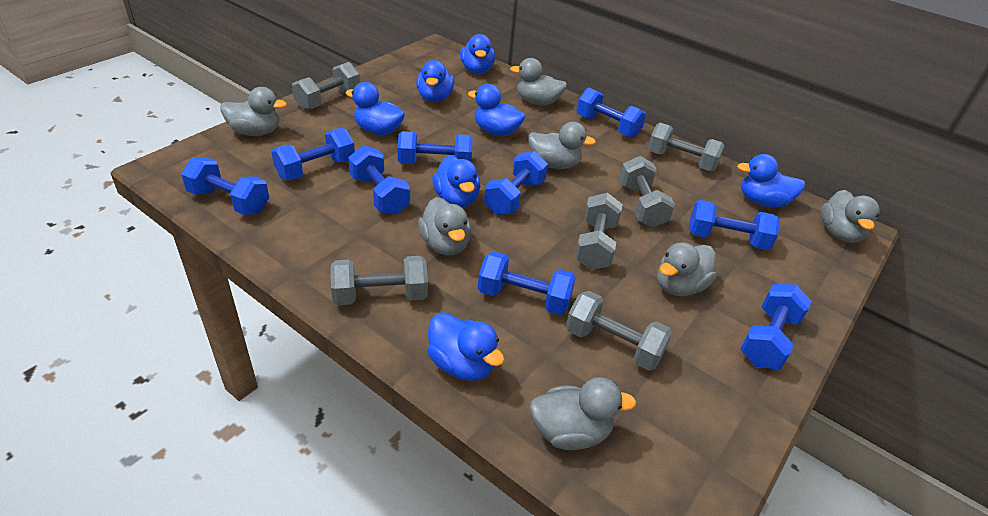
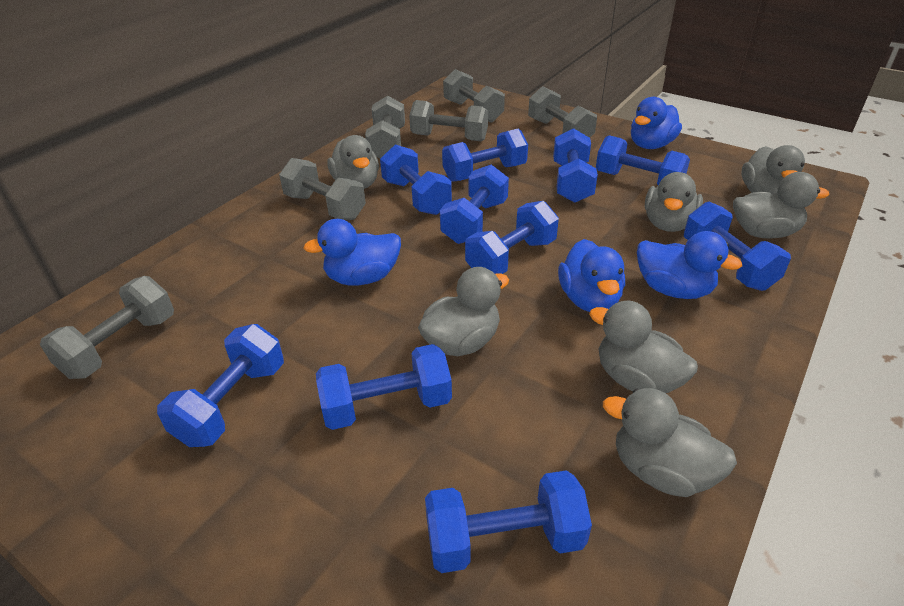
blue duck: 7 -> 4
blue dumbbell: 9 -> 10

